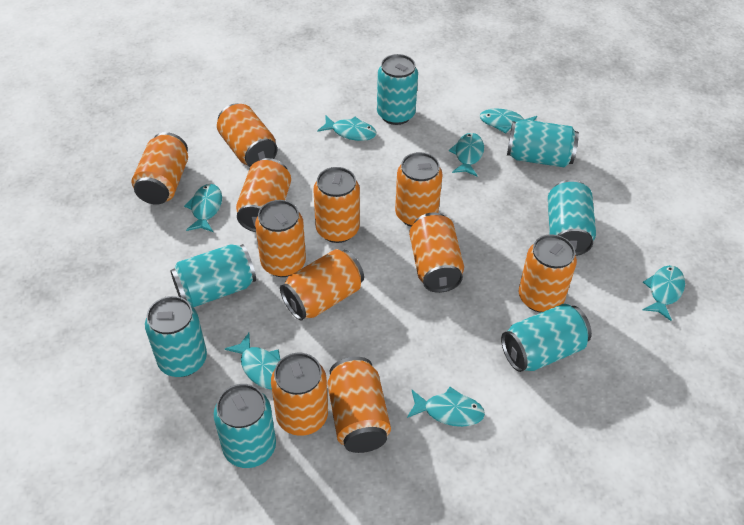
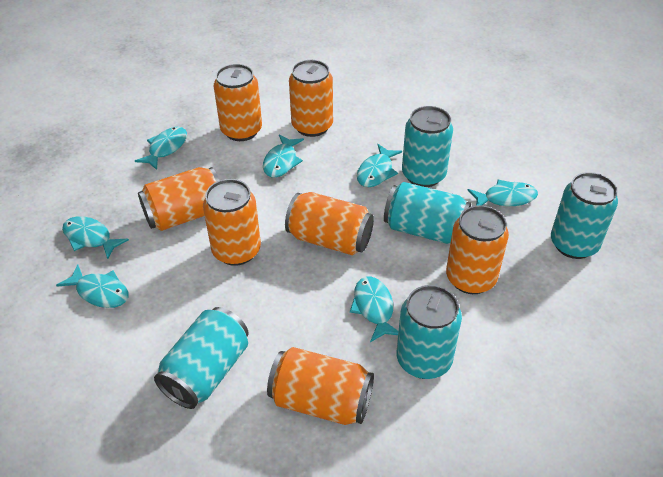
orange can: 11 -> 7
turquoise can: 7 -> 5

